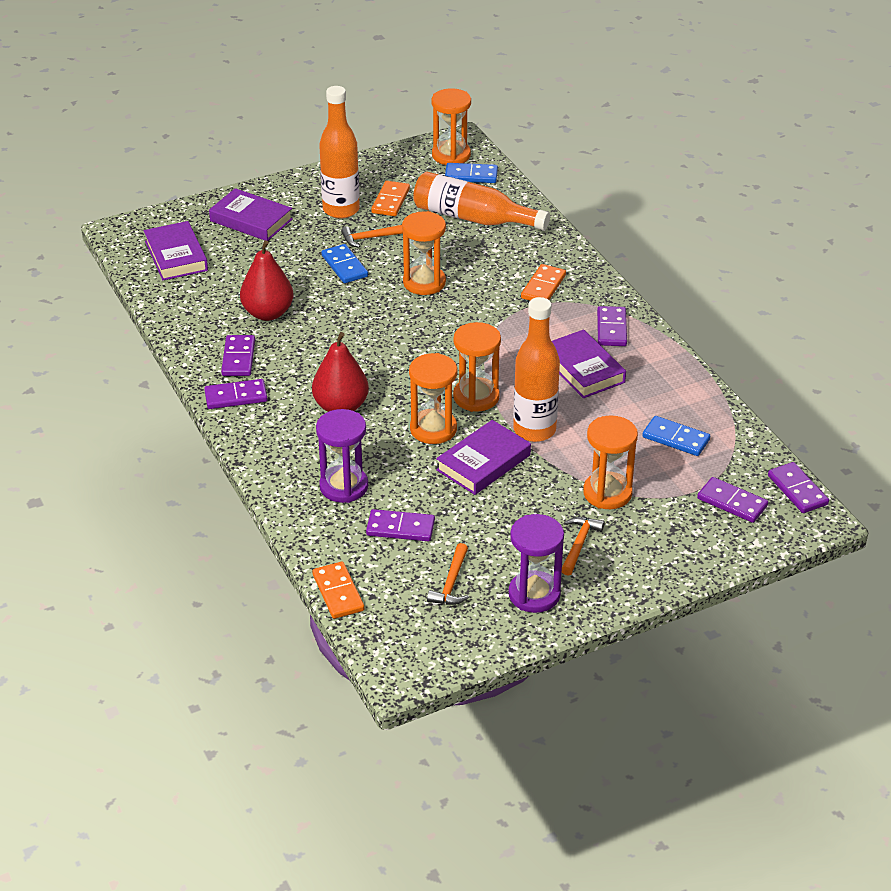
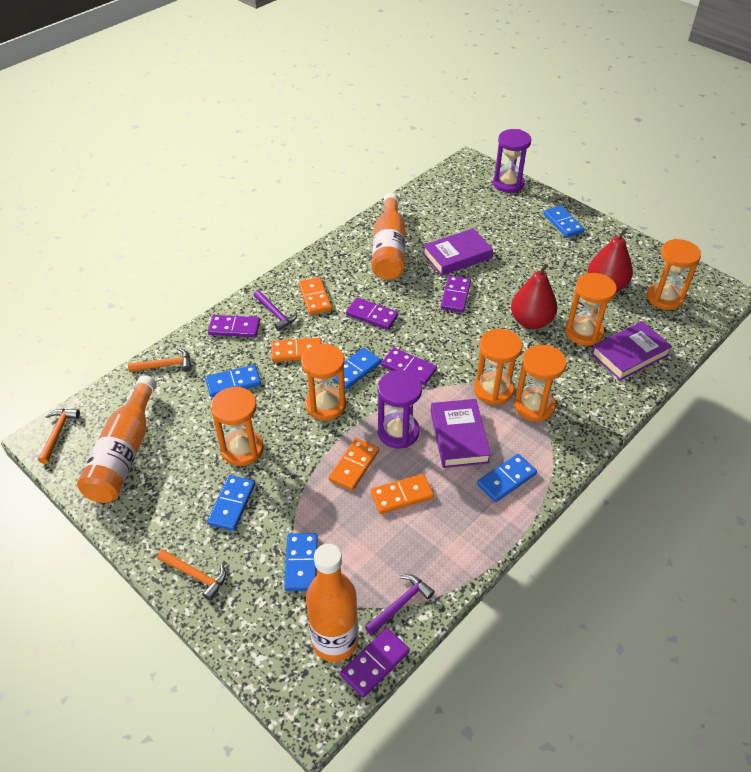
blue domino: 3 -> 6
orange domino: 3 -> 4
orange hourglass: 5 -> 6
purple book: 4 -> 3
purple domino: 6 -> 5
purple hammer: 0 -> 2

